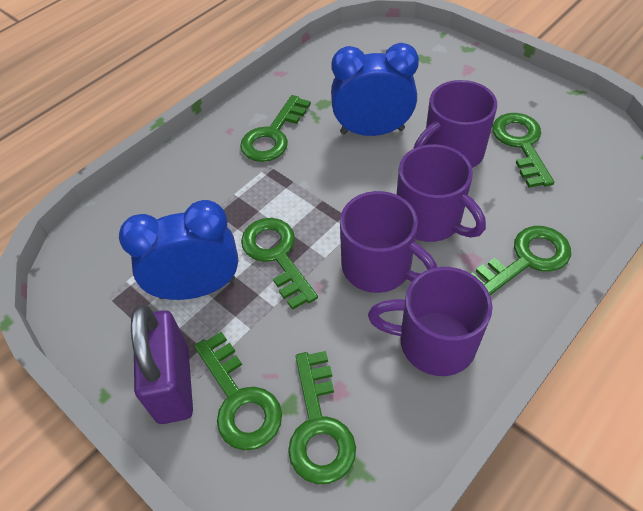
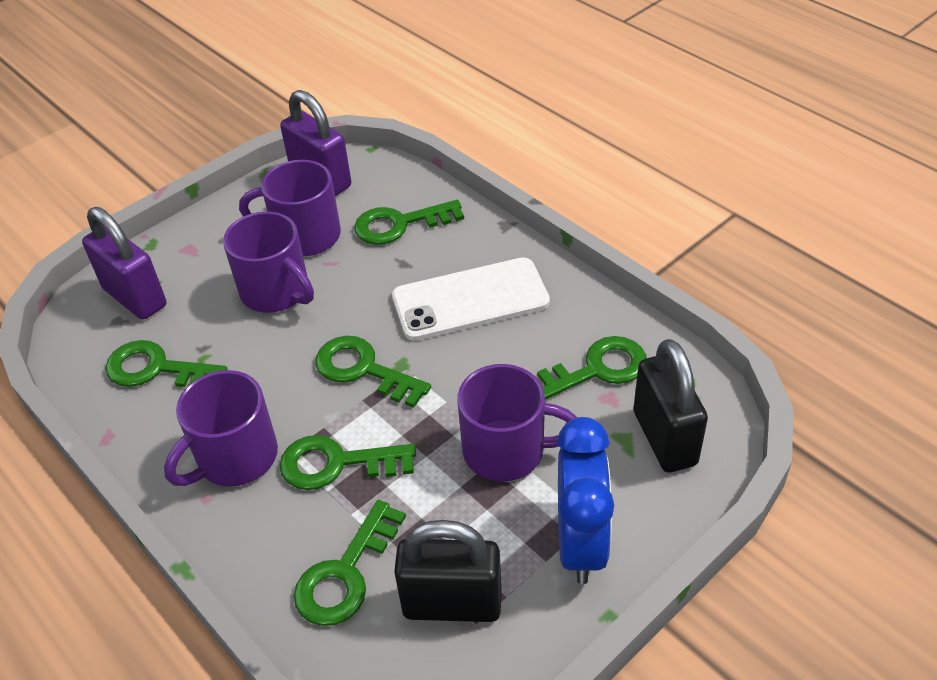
black padlock: 0 -> 2
blue clock: 2 -> 1
purple padlock: 1 -> 2
white phone: 0 -> 1

